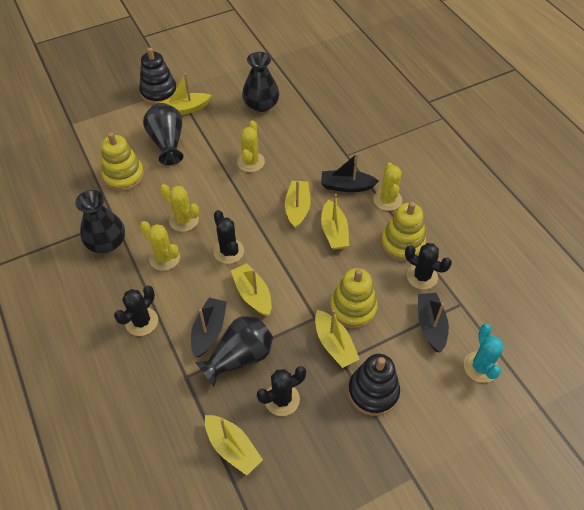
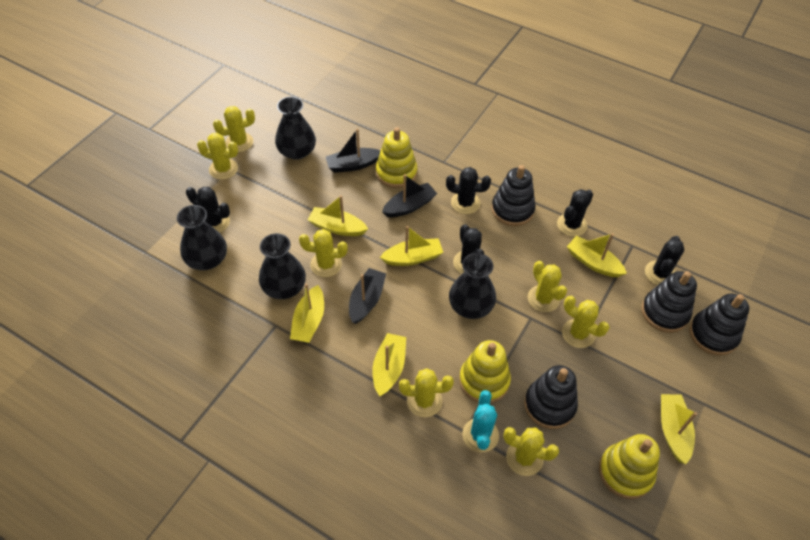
black cactus: 4 -> 5
black stacking toy: 2 -> 4
yellow cactus: 4 -> 7

